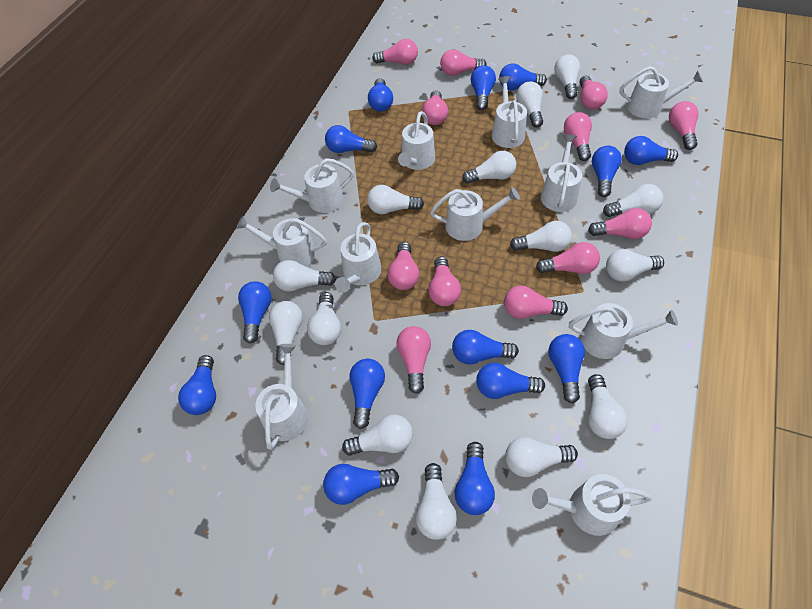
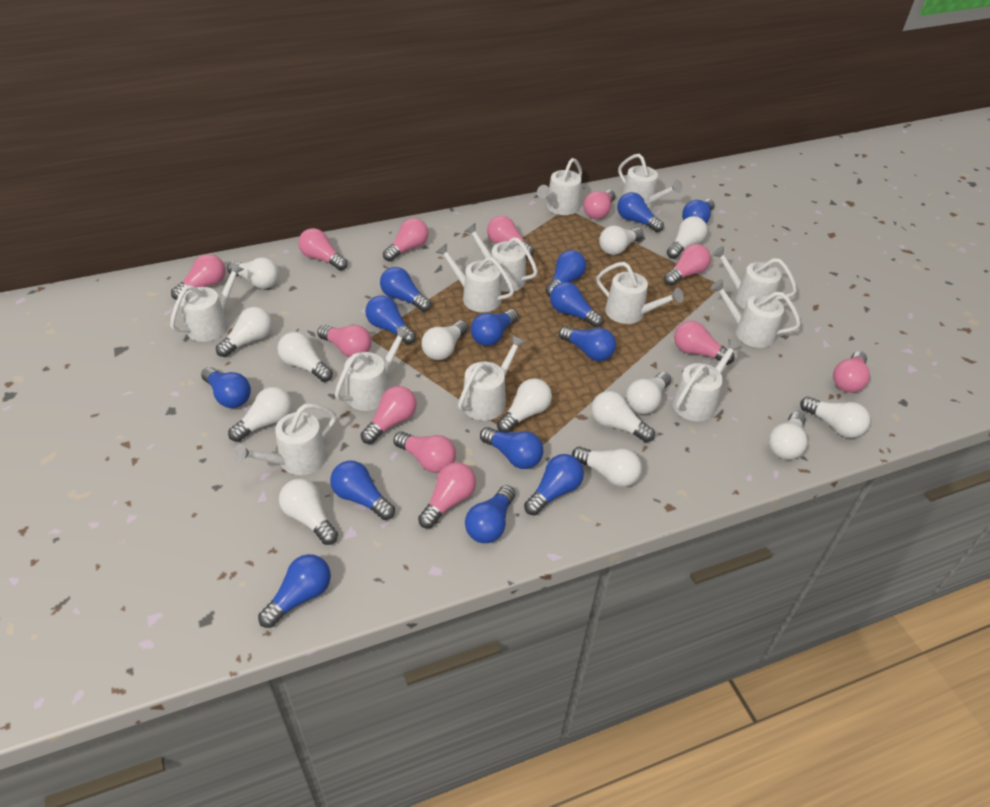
white watering can: 11 -> 12

